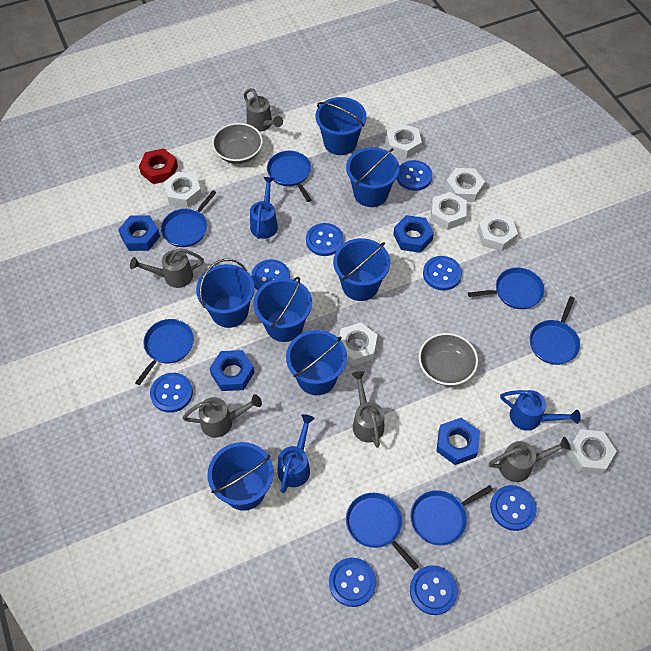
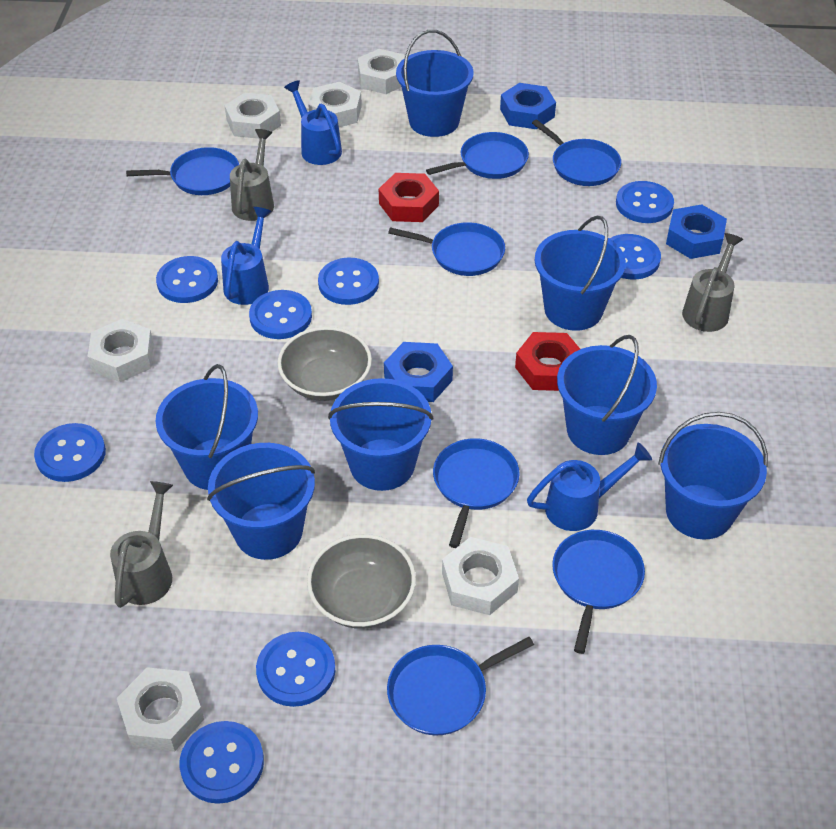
blue nut: 4 -> 3
grey watering can: 5 -> 3
red nut: 1 -> 2
white nut: 7 -> 6

